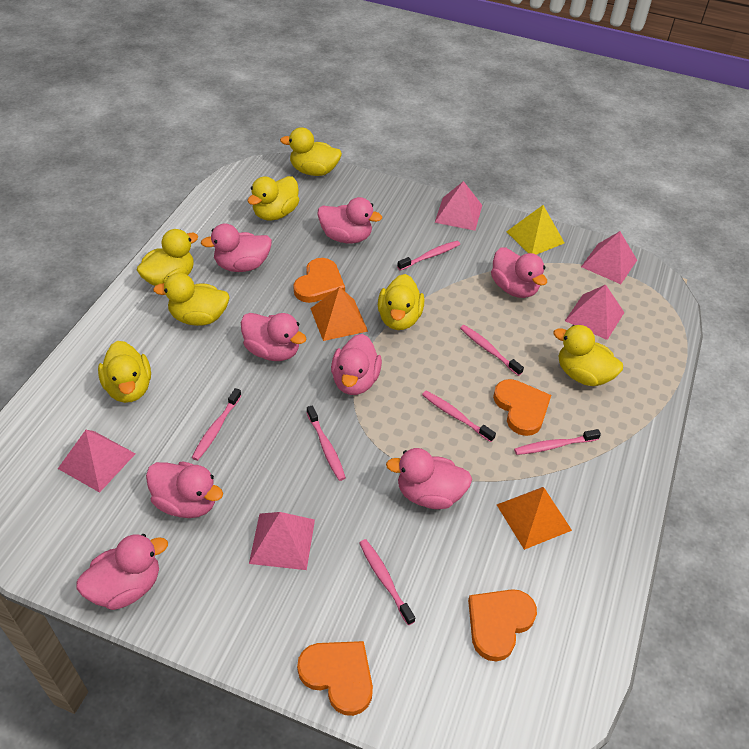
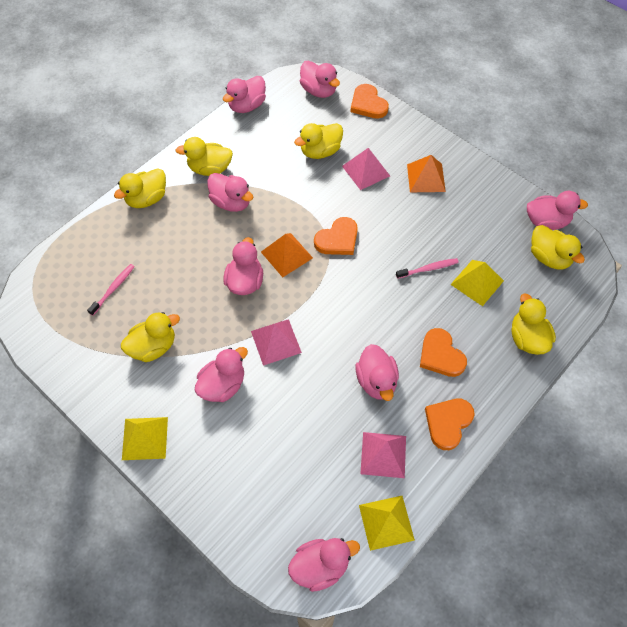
pink pyramid: 5 -> 3
pink toothbrush: 7 -> 2
yellow duck: 7 -> 6
yellow pyramid: 1 -> 3

